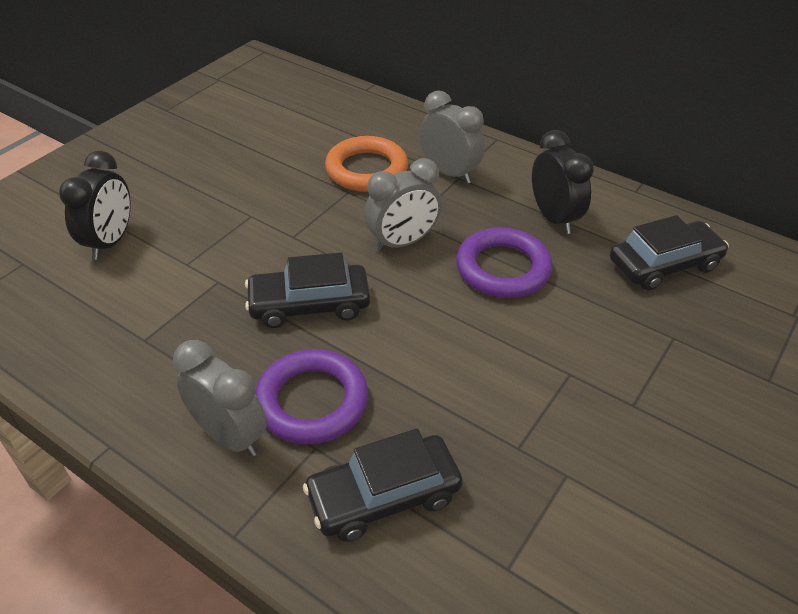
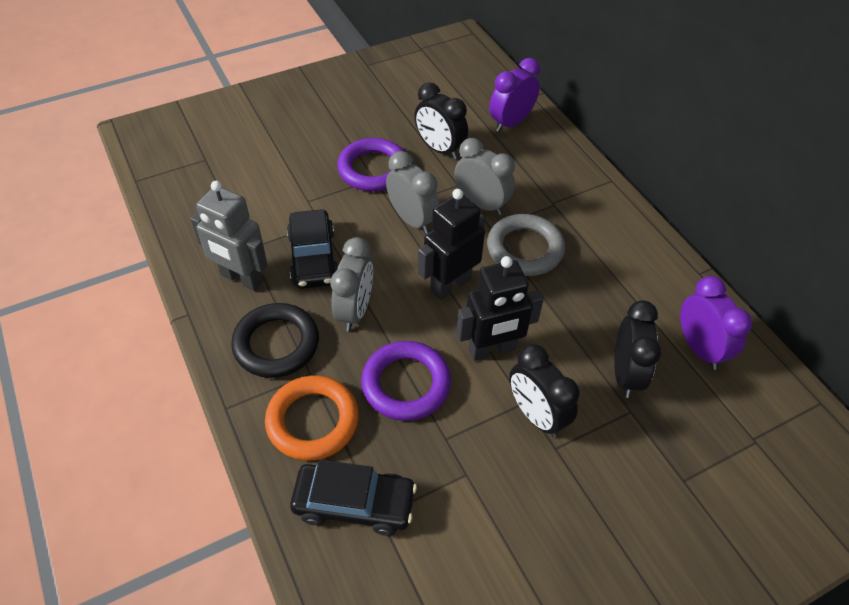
black car: 3 -> 2
black clock: 2 -> 3
black ring: 0 -> 1
black robot: 0 -> 2
grey ring: 0 -> 1
grey robot: 0 -> 1
purple clock: 0 -> 2

